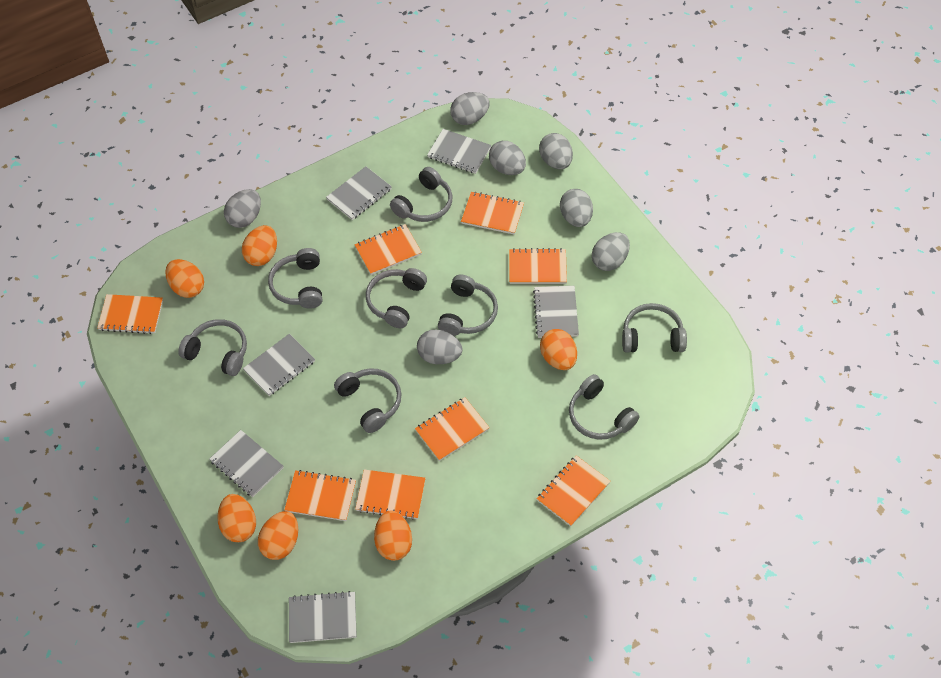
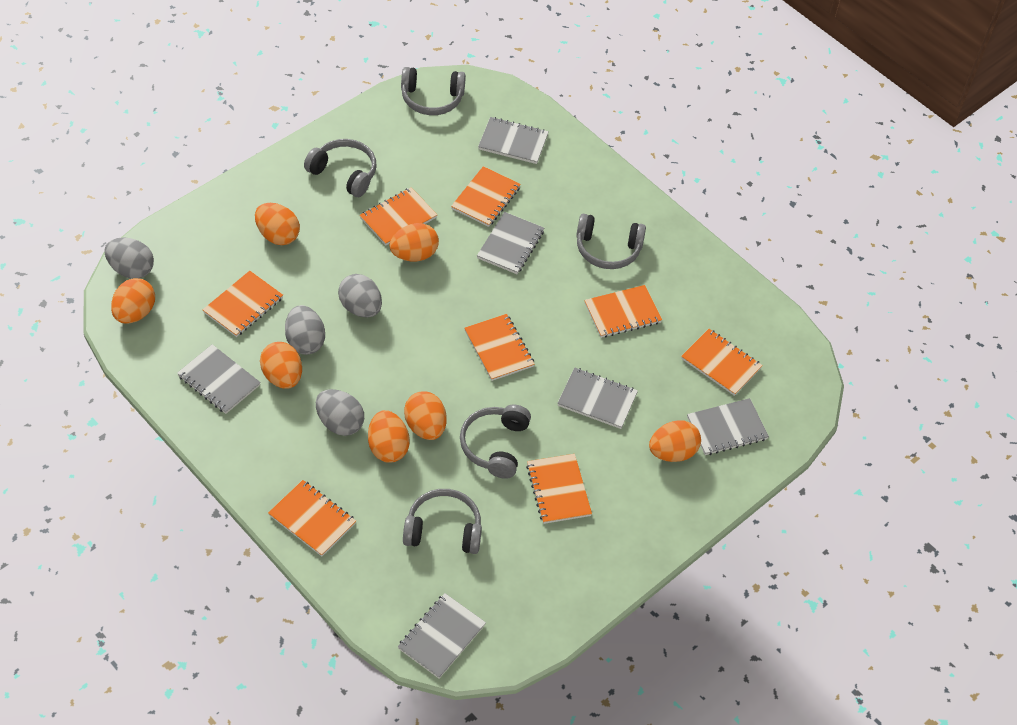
grey egg: 7 -> 4
grey headphones: 8 -> 5
orange egg: 6 -> 7

